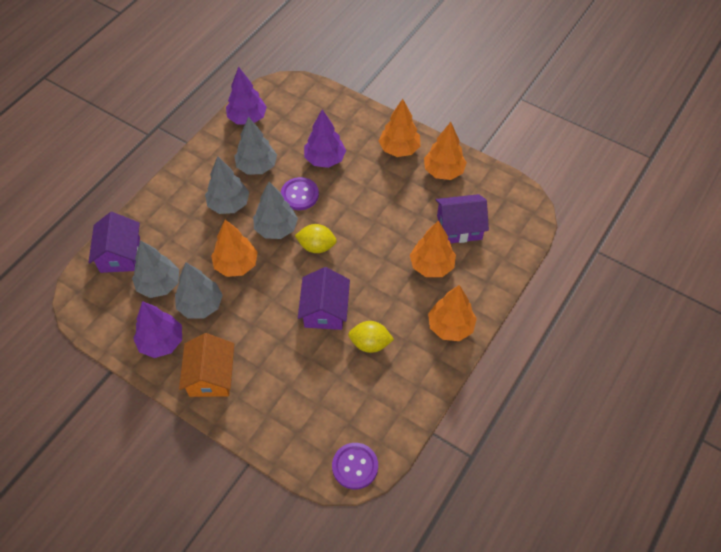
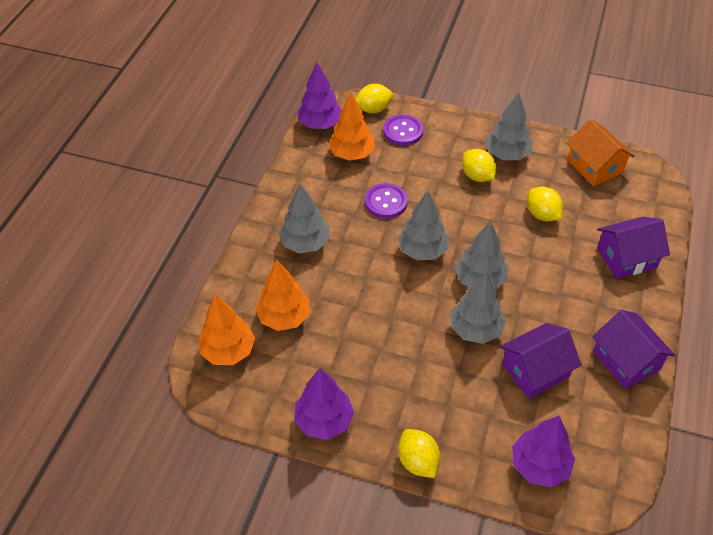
orange tree: 5 -> 3
yellow lemon: 2 -> 4

